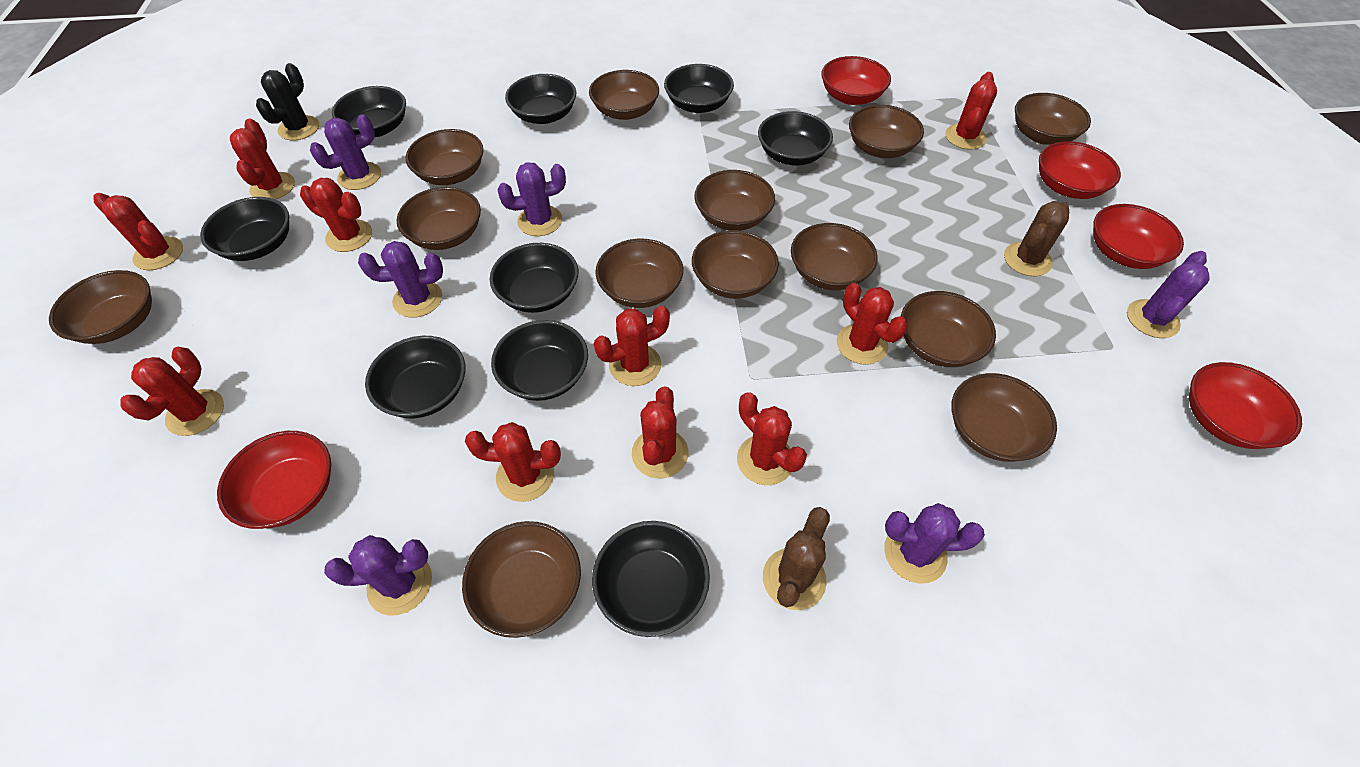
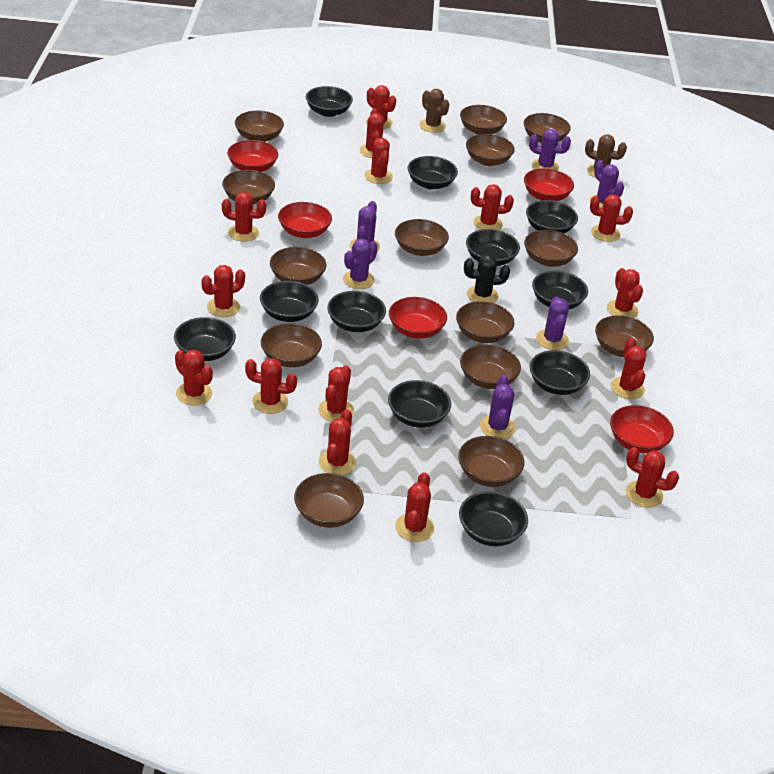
black bowl: 9 -> 11
brown bowl: 13 -> 14
red cactus: 10 -> 15

